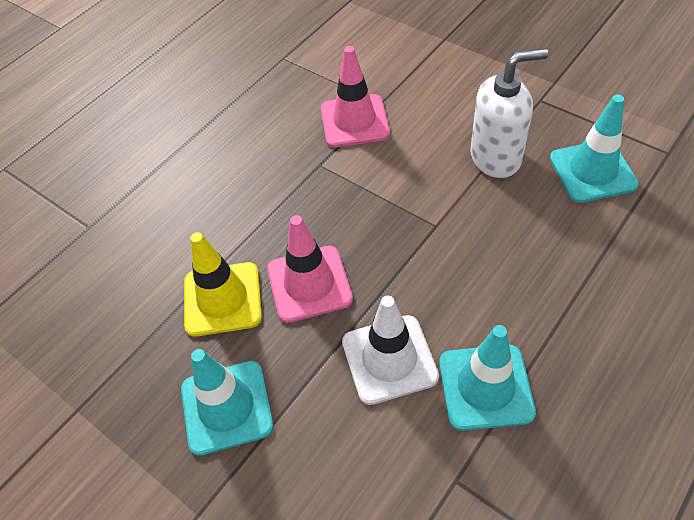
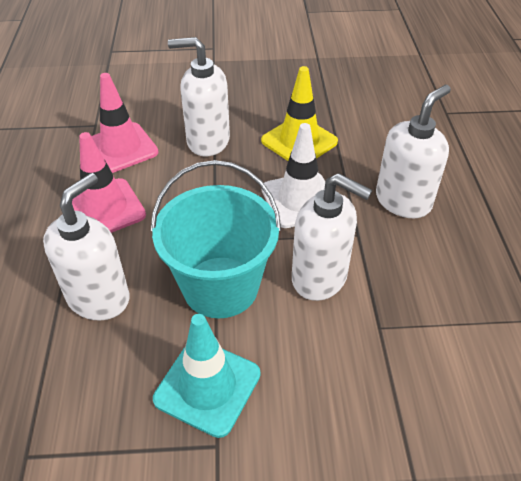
turquoise bucket: 0 -> 1
turquoise traffic cone: 3 -> 1
white soap dispenser: 1 -> 4

